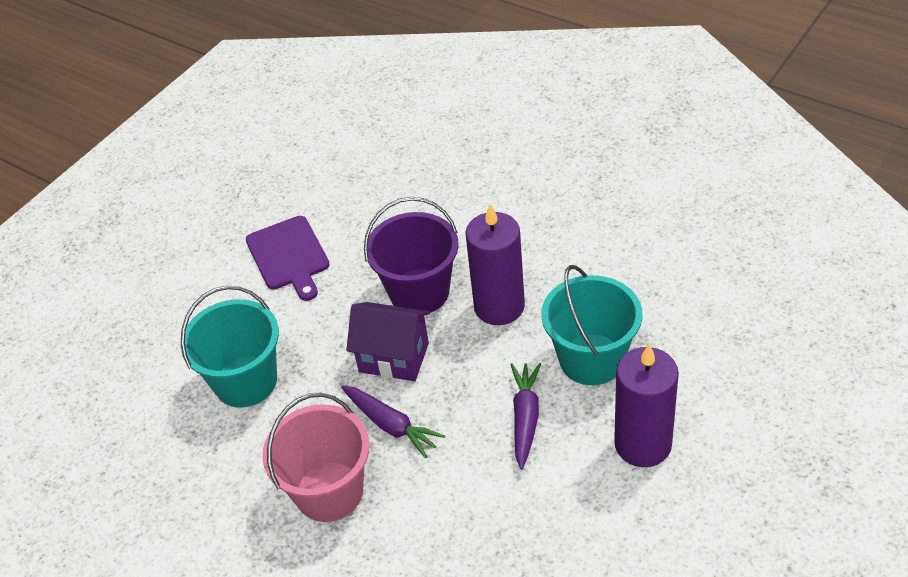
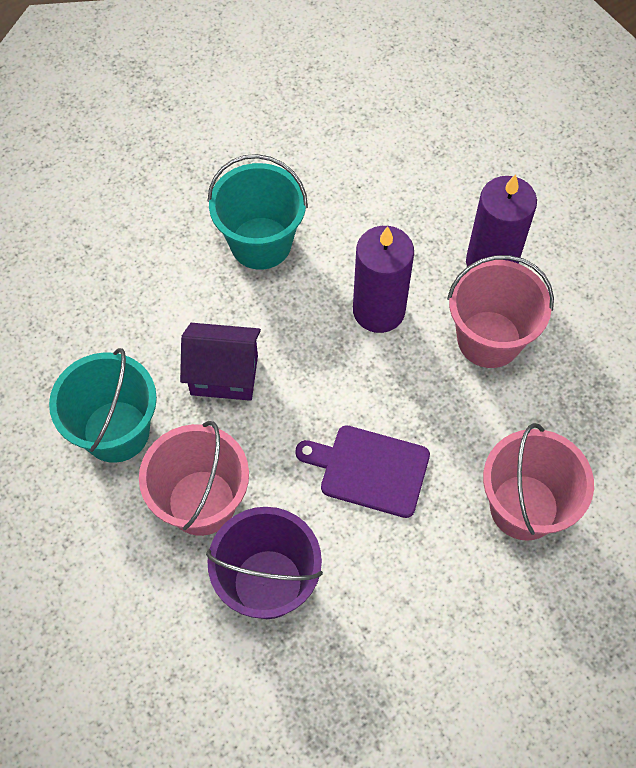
pink bucket: 1 -> 3
purple carrot: 2 -> 0

